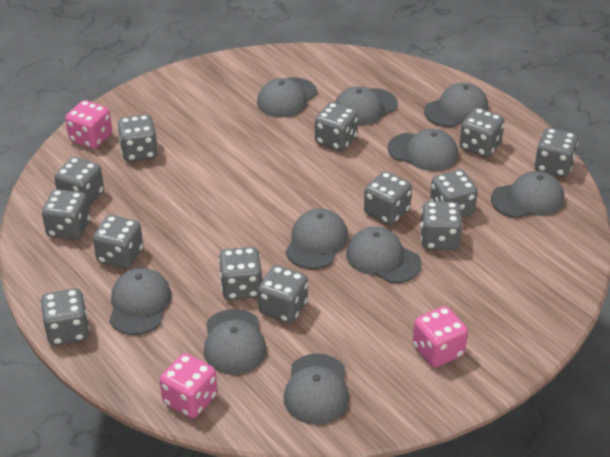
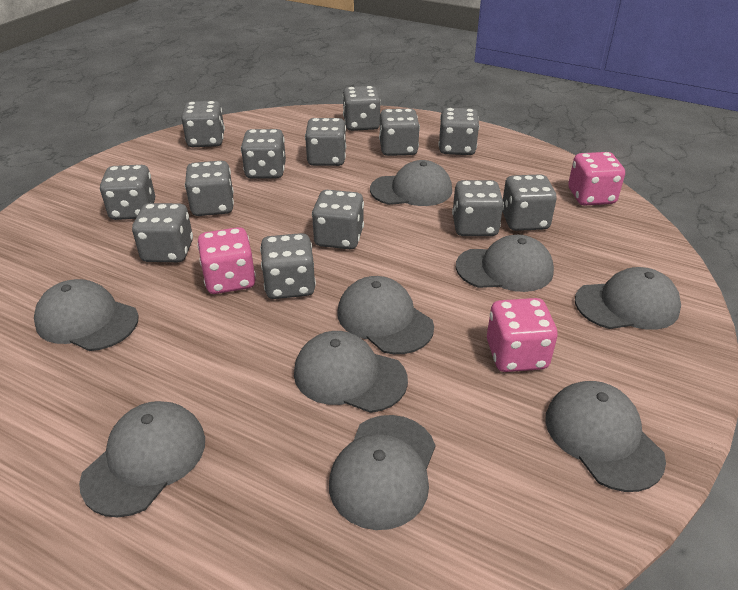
grey cap: 10 -> 9

